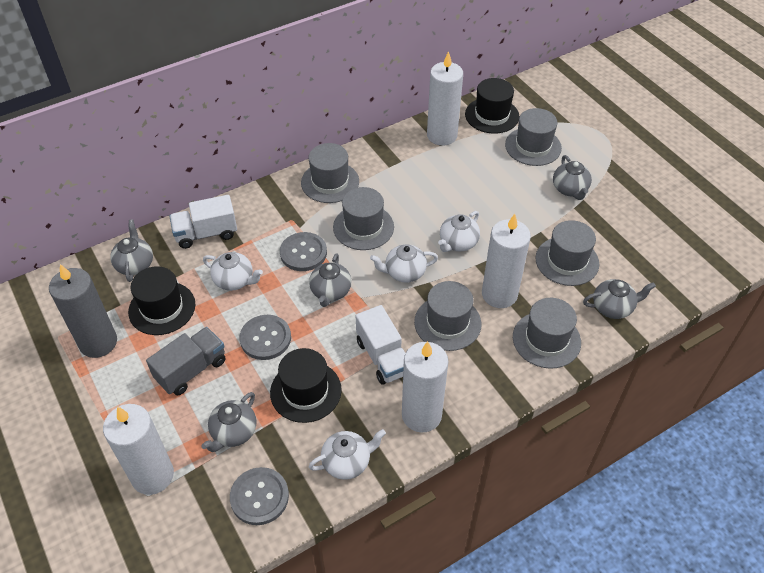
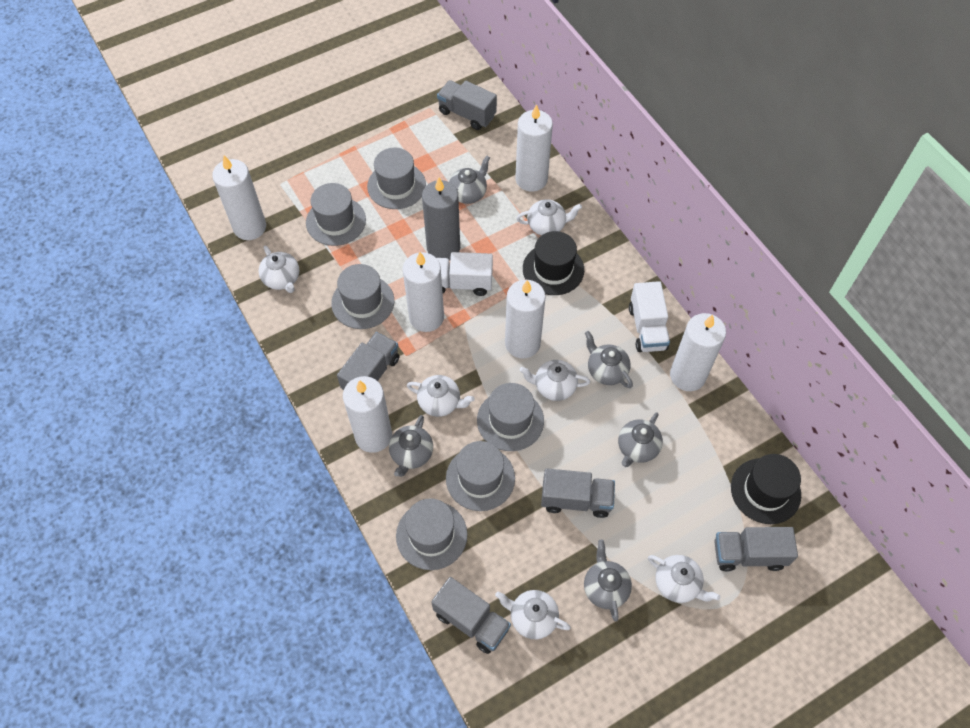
black hat: 3 -> 2
grey button: 3 -> 0
grey truck: 1 -> 5
white candle: 4 -> 6
white teapot: 4 -> 6

